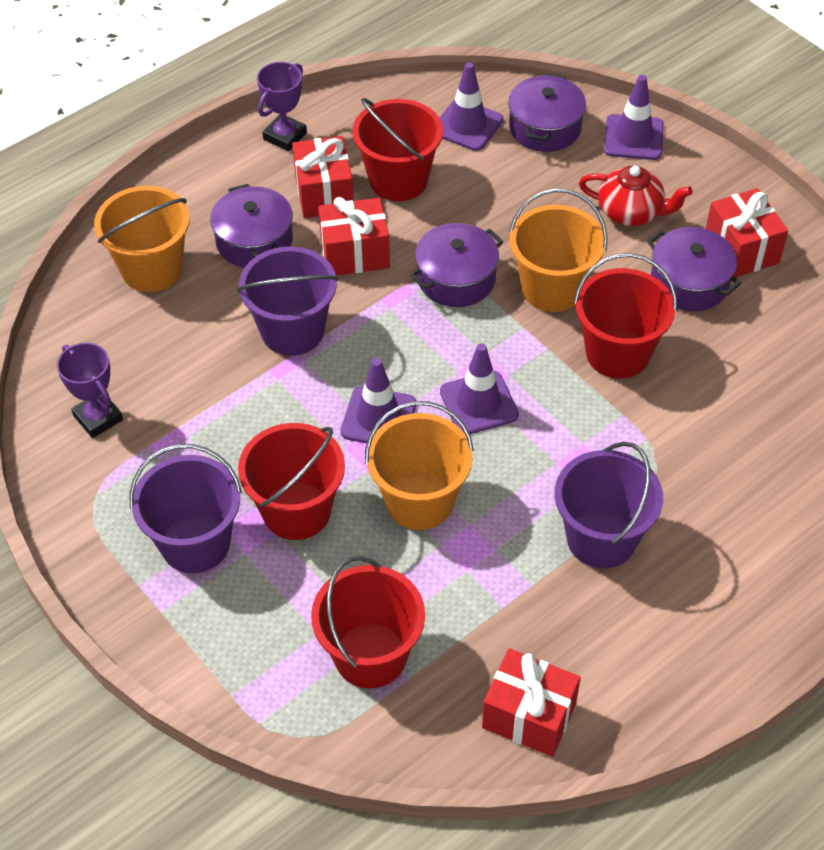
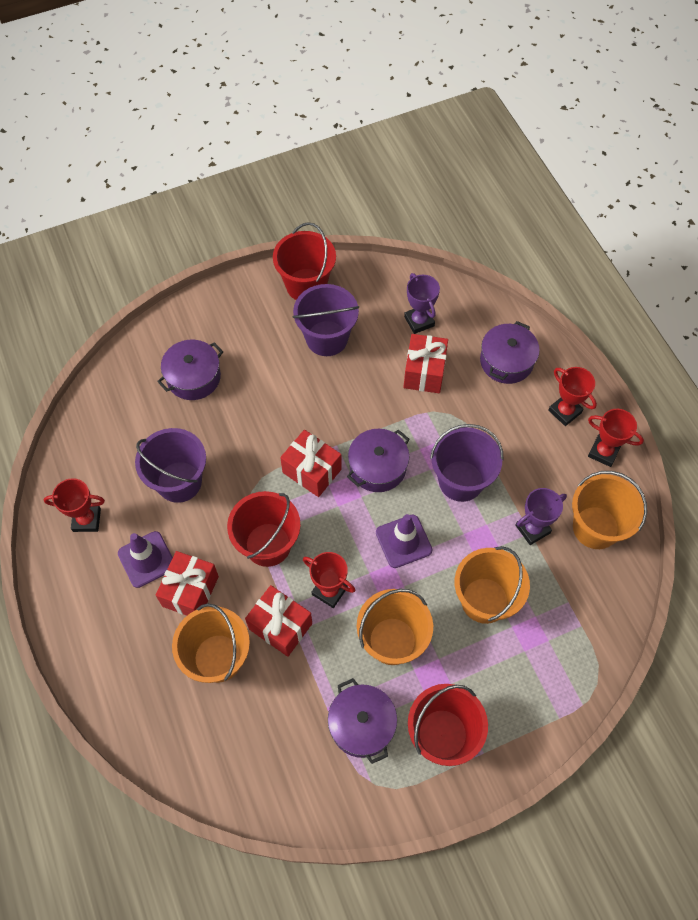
orange bucket: 3 -> 4
purple traffic cone: 4 -> 2
red bucket: 4 -> 3
red teapot: 1 -> 0
red trophy: 0 -> 4

